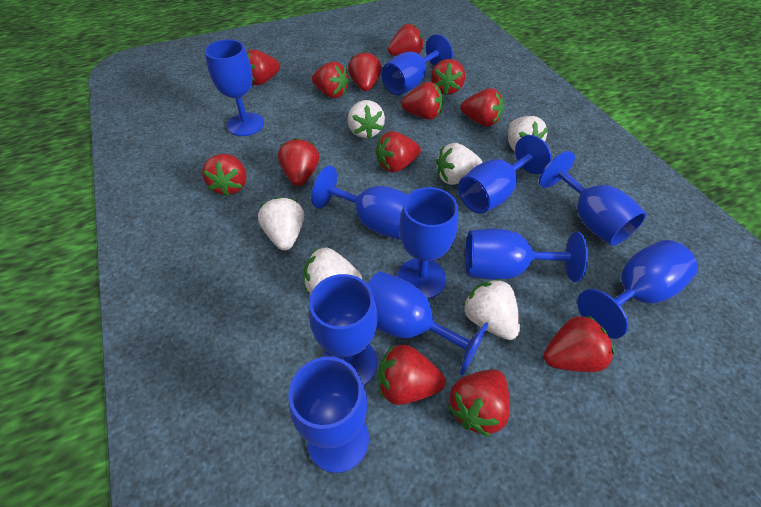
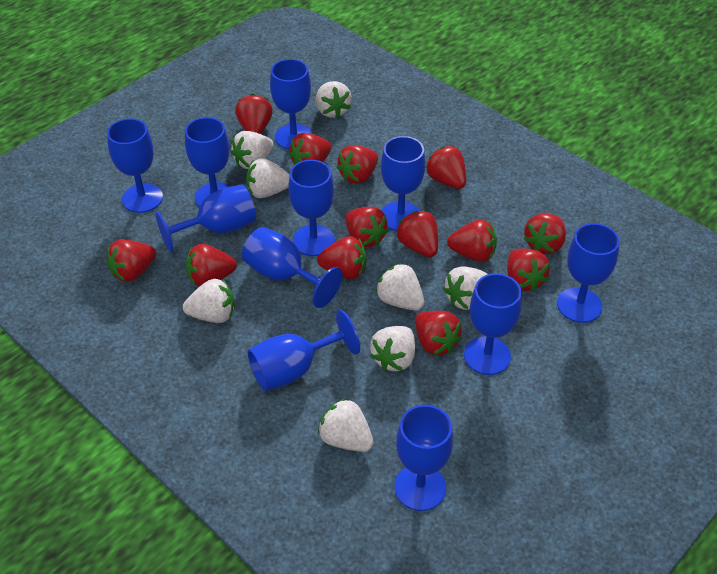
white strawberry: 6 -> 8

